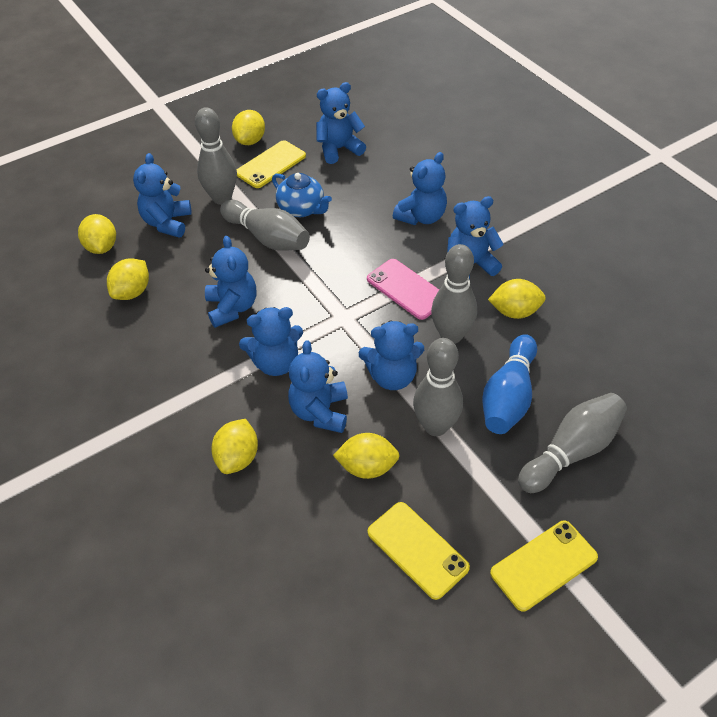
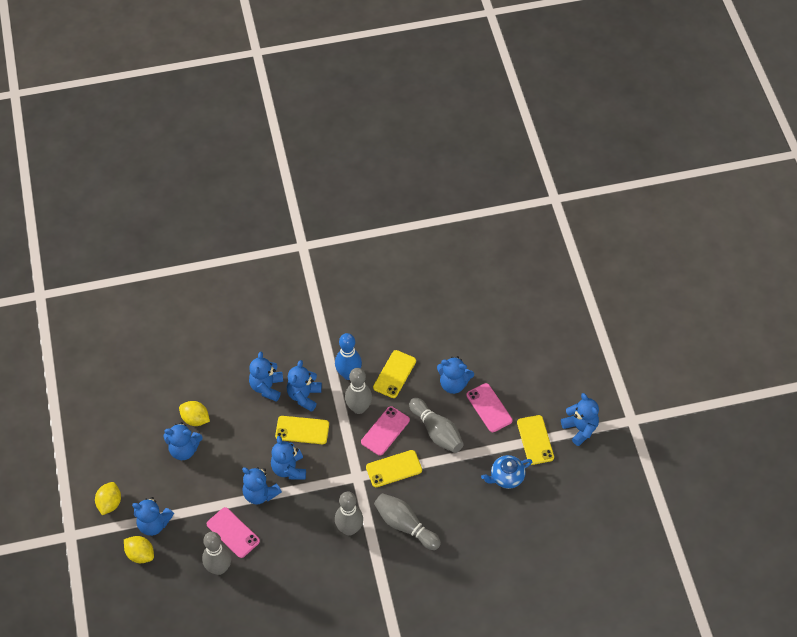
pink phone: 1 -> 3
yellow lemon: 6 -> 3
yellow phone: 3 -> 4

